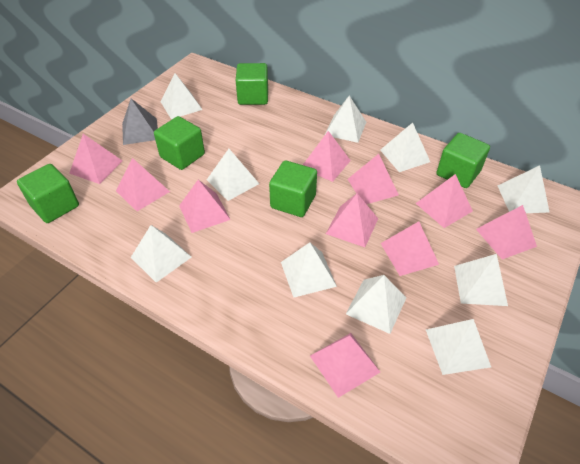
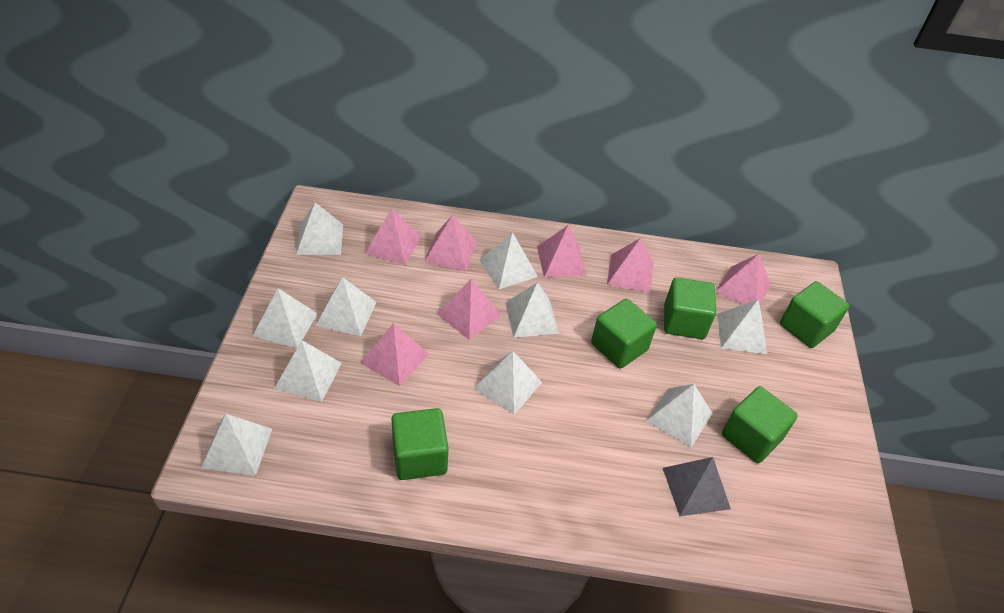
pink pyramid: 10 -> 7

